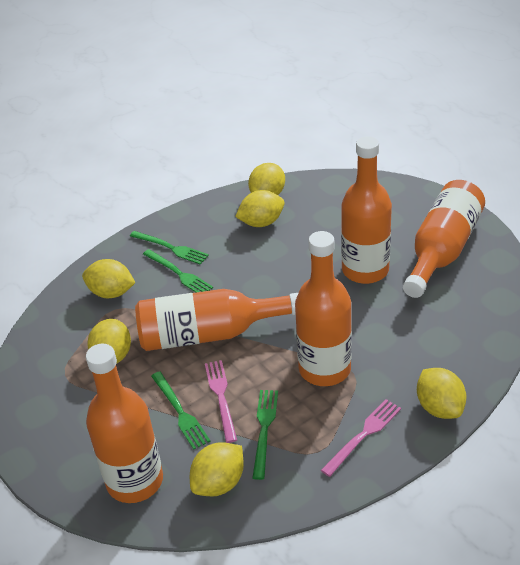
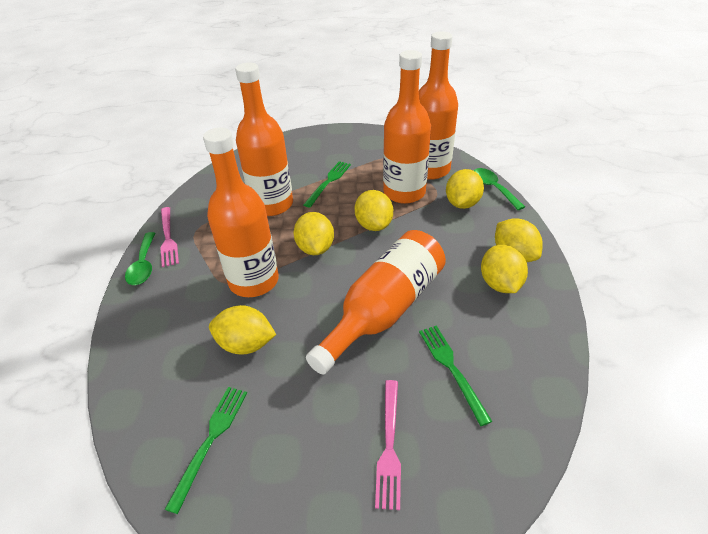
green fork: 4 -> 3
green spoon: 0 -> 2

